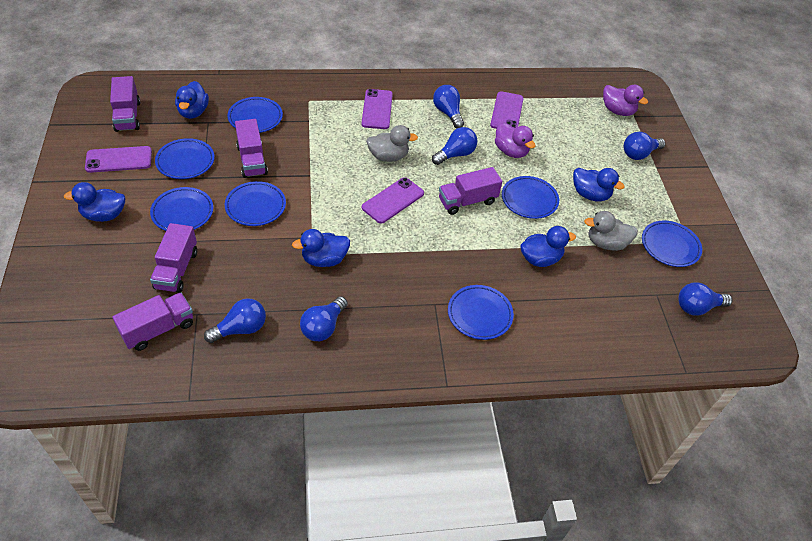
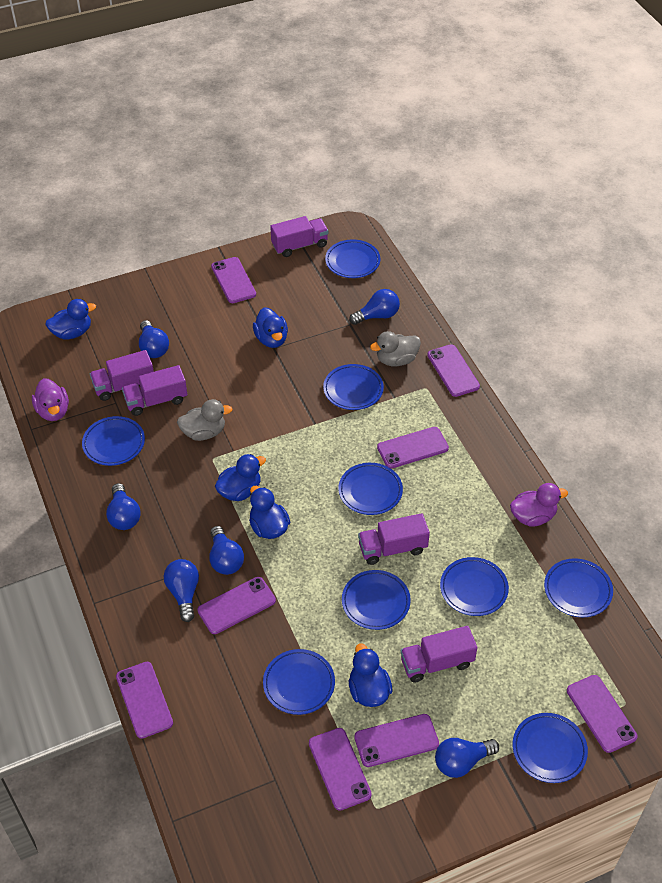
blue plate: 7 -> 9
purple phone: 4 -> 8

